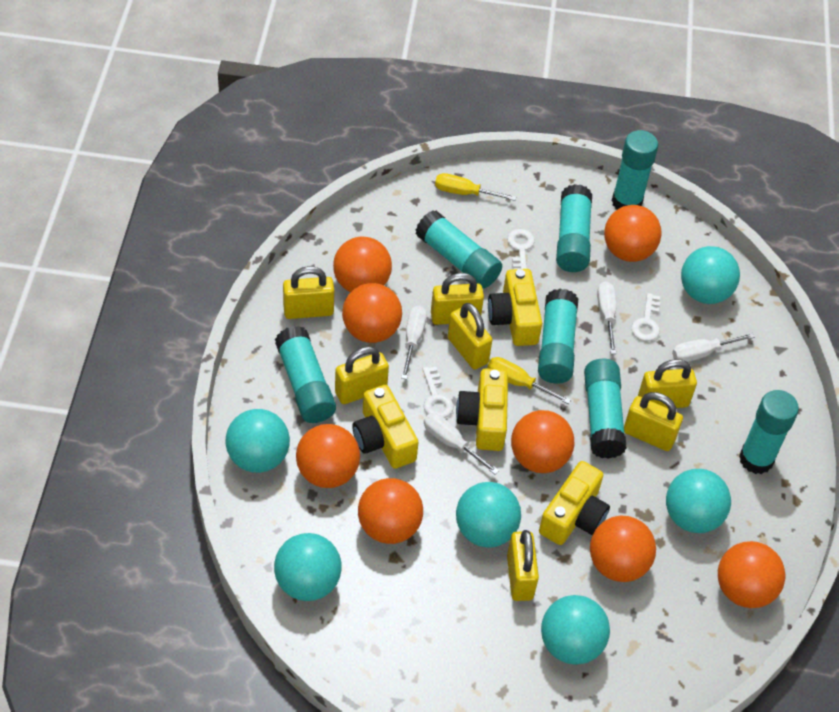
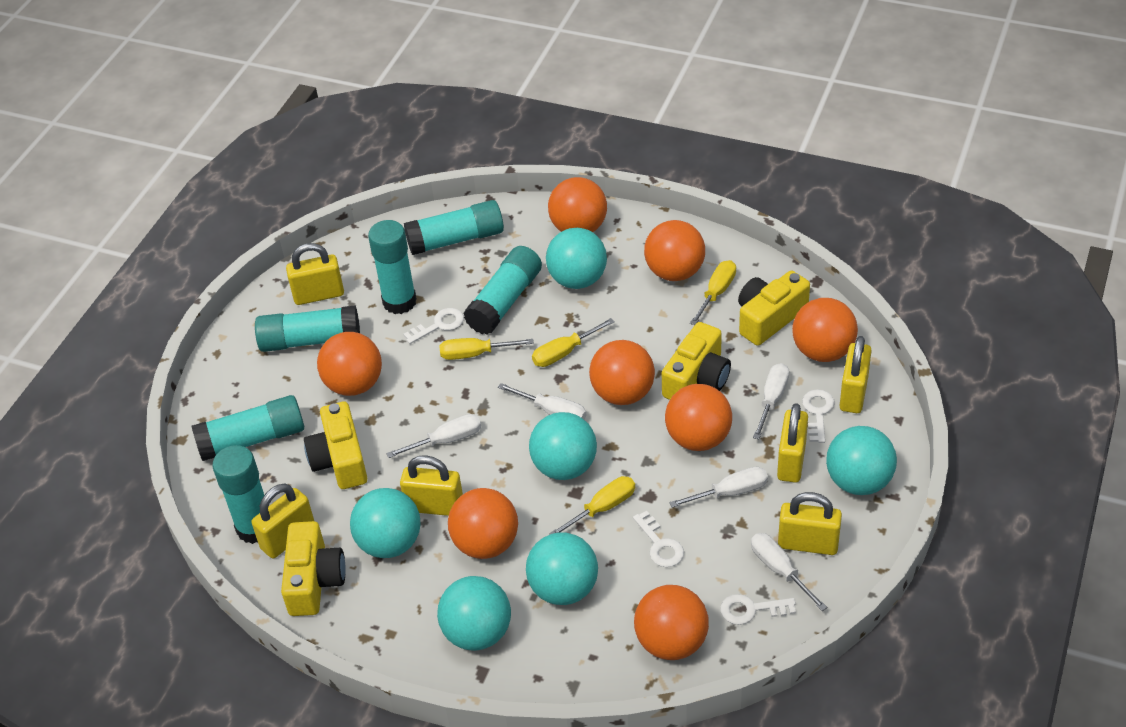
turquoise glue stick: 7 -> 6
white key: 3 -> 4
white screwdriver: 4 -> 5
yellow padlock: 7 -> 6
yellow screwdriver: 2 -> 4

